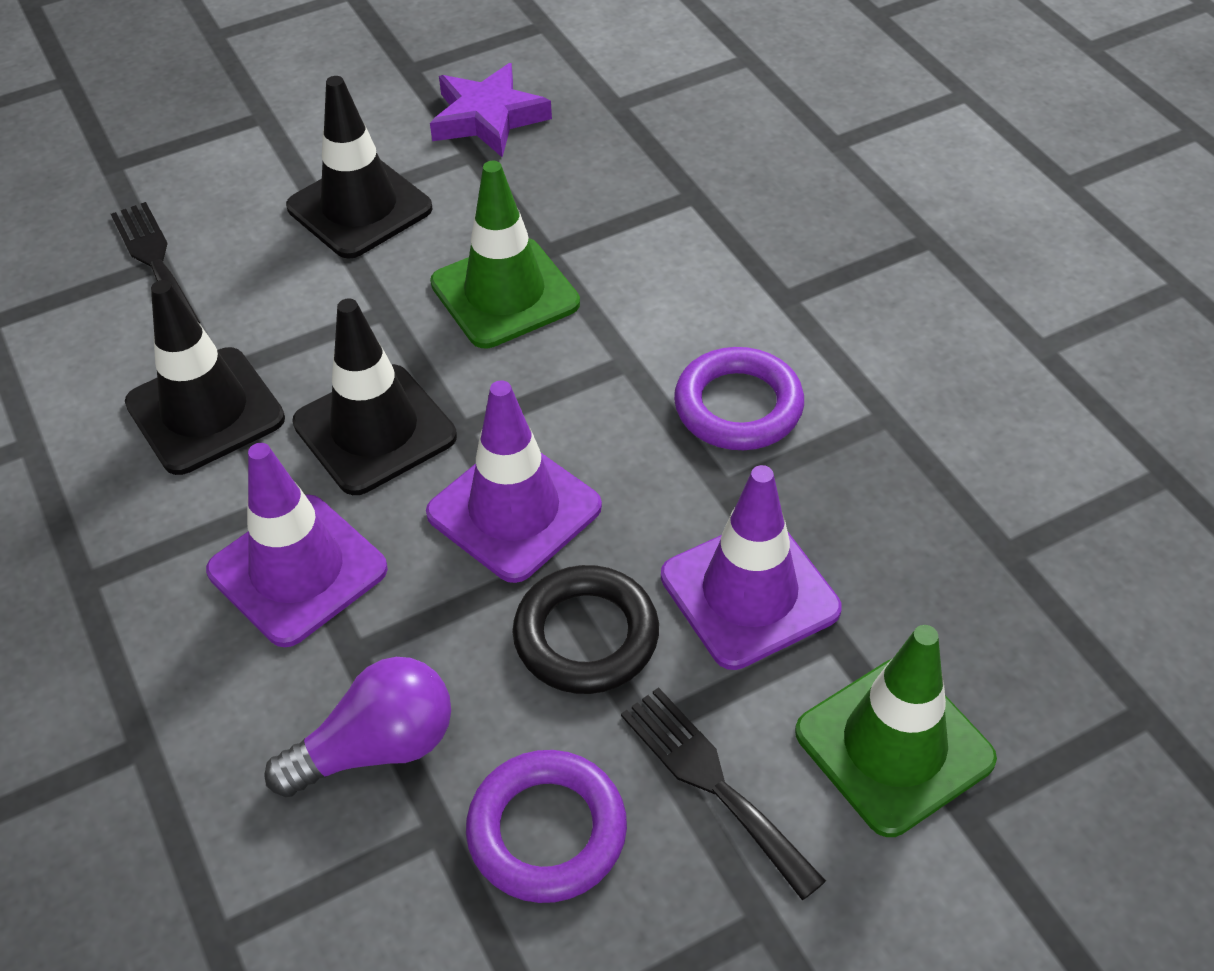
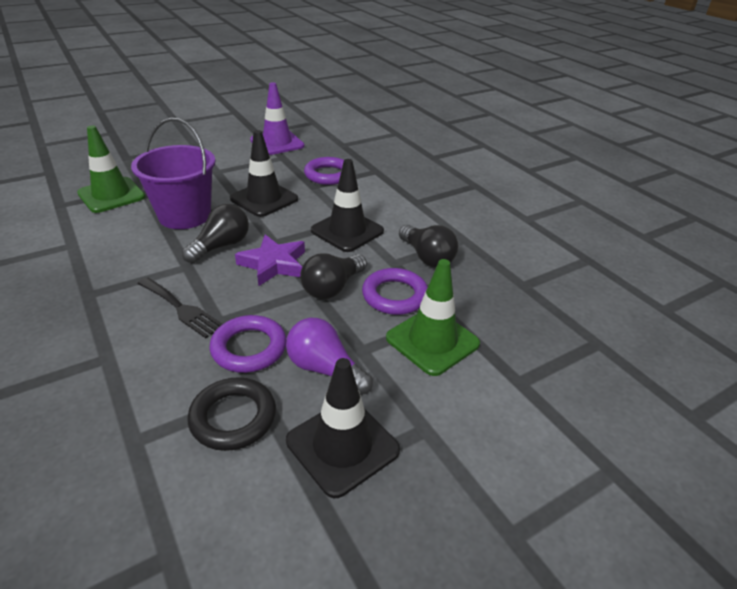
black fork: 2 -> 1
black light bulb: 0 -> 3
purple bucket: 0 -> 1
purple ring: 2 -> 3
purple traffic cone: 3 -> 1

